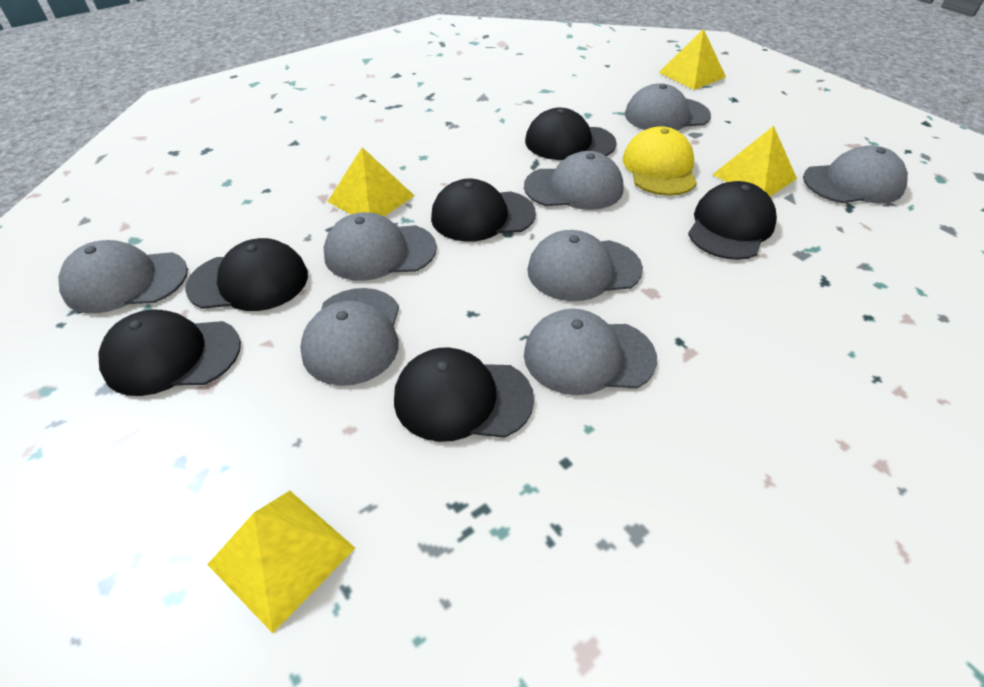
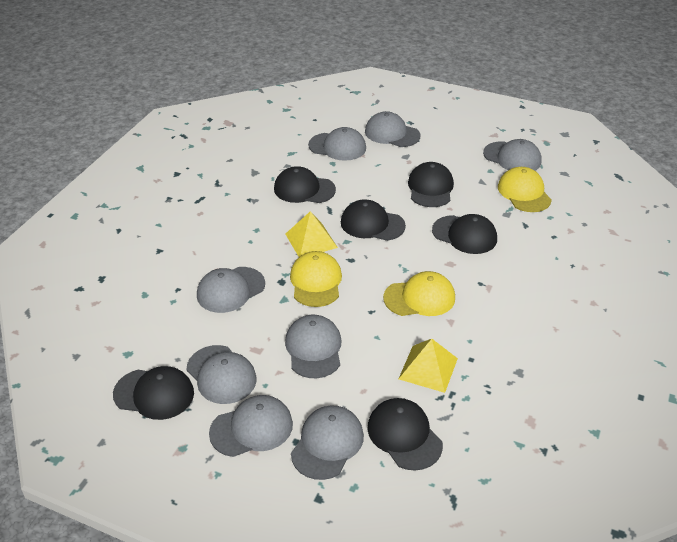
yellow cap: 1 -> 3
yellow pyramid: 4 -> 2

